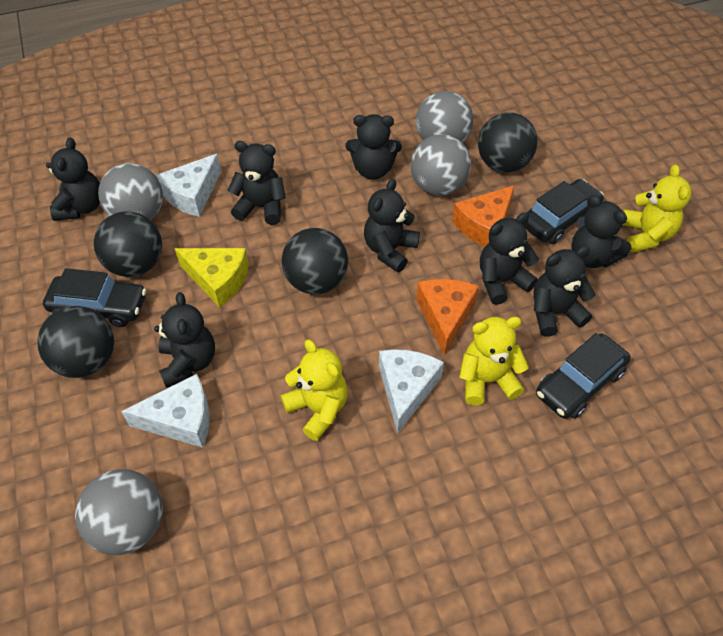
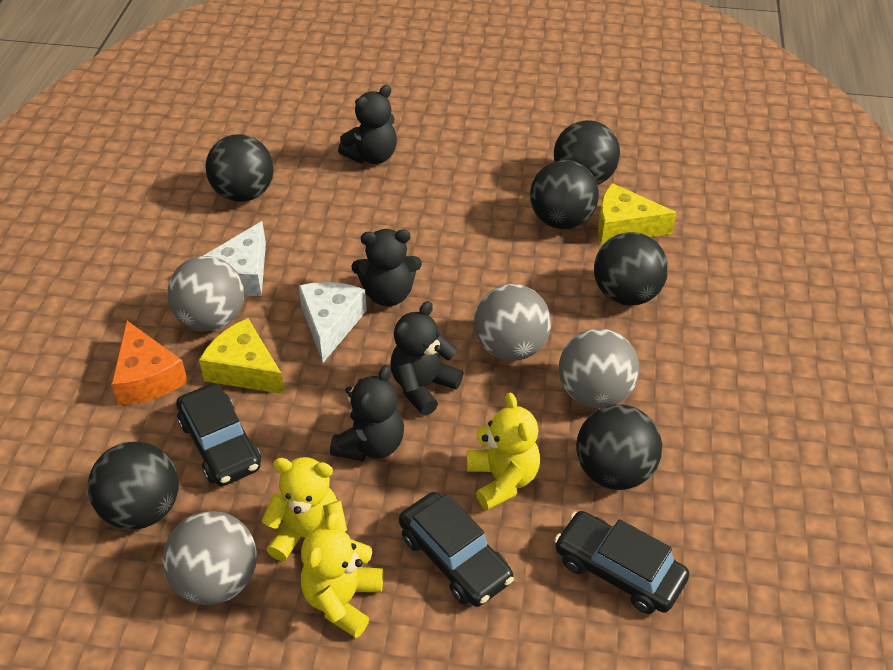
black ball: 4 -> 6
black teddy bear: 8 -> 4
orange cheese: 2 -> 1
white cheese: 3 -> 2
yellow cheese: 1 -> 2

